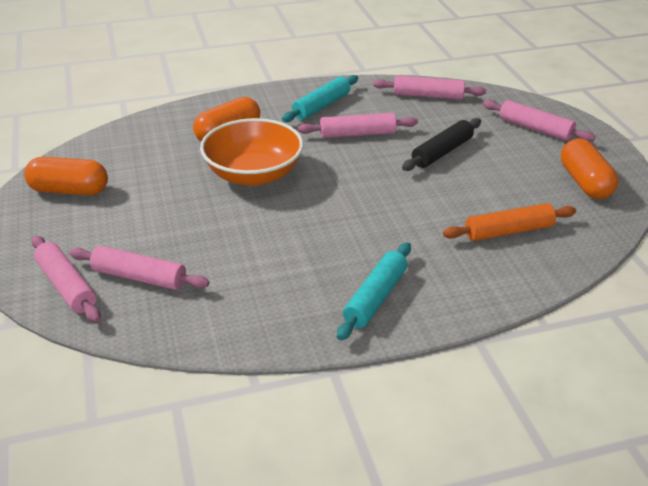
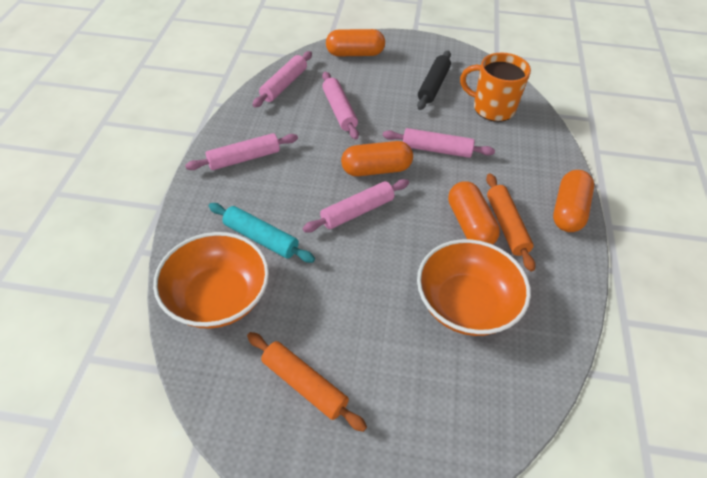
orange bowl: 1 -> 2
orange capsule: 3 -> 4
orange mug: 0 -> 1
orange rolling pin: 1 -> 2
turquoise rolling pin: 2 -> 1

